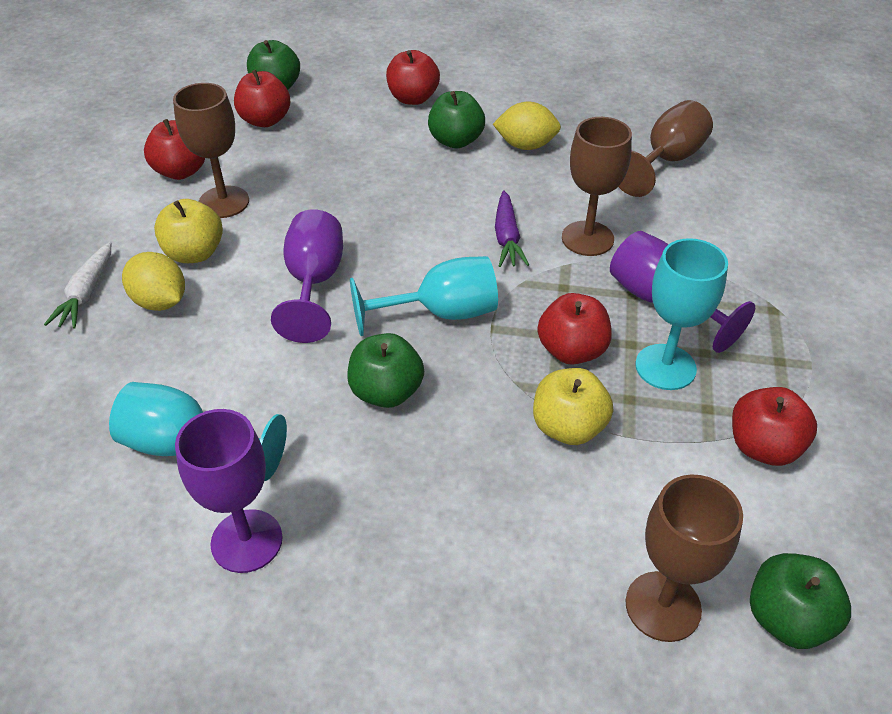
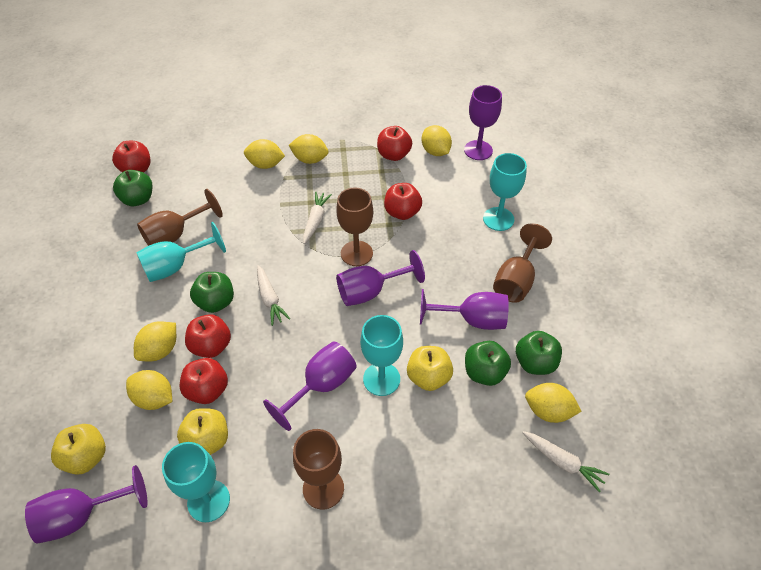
purple carrot: 1 -> 0
purple goblet: 3 -> 5
turquoise goblet: 3 -> 4
white carrot: 1 -> 3
yellow apple: 2 -> 3
yellow lemon: 2 -> 6

